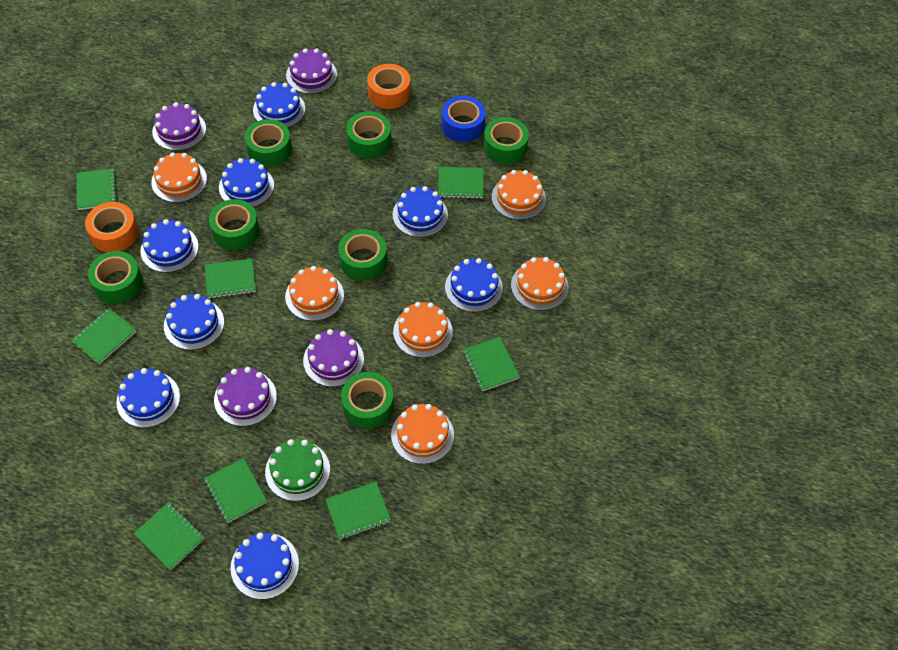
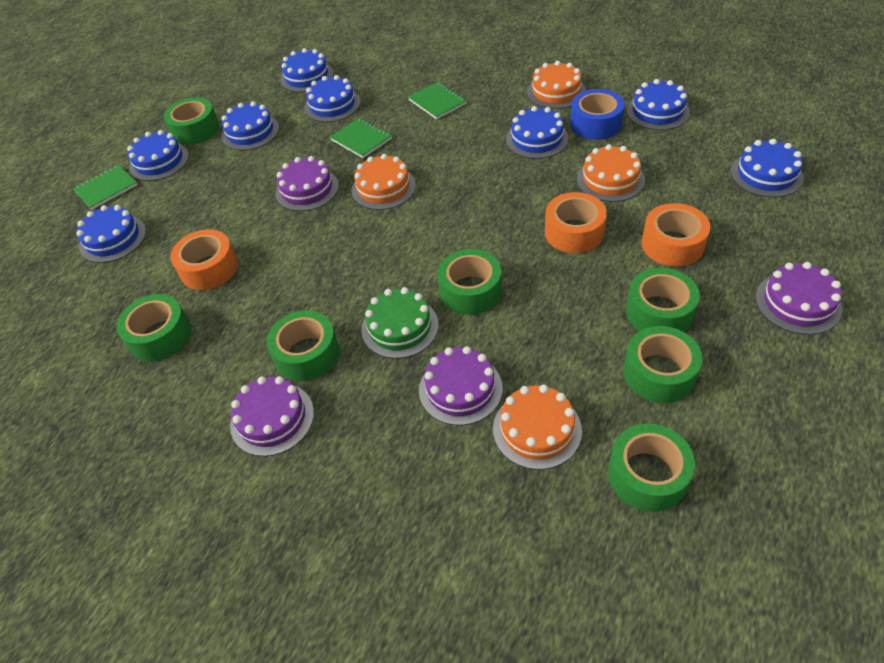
green notebook: 8 -> 3
orange cake: 6 -> 4
orange tape: 2 -> 3

